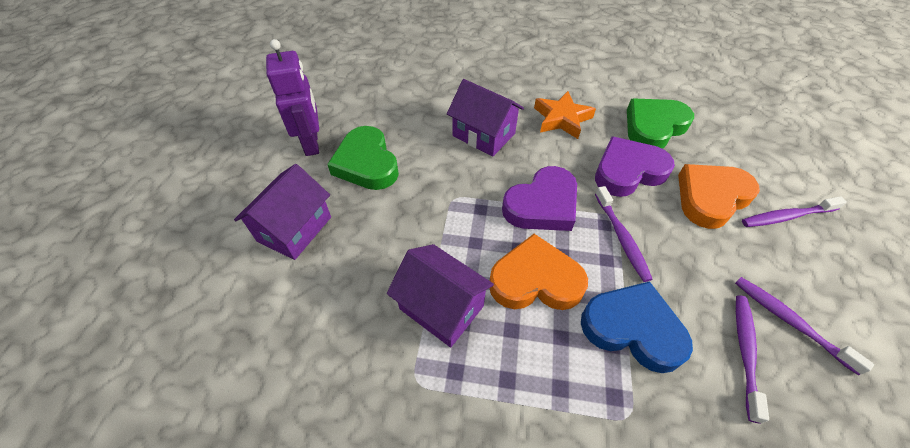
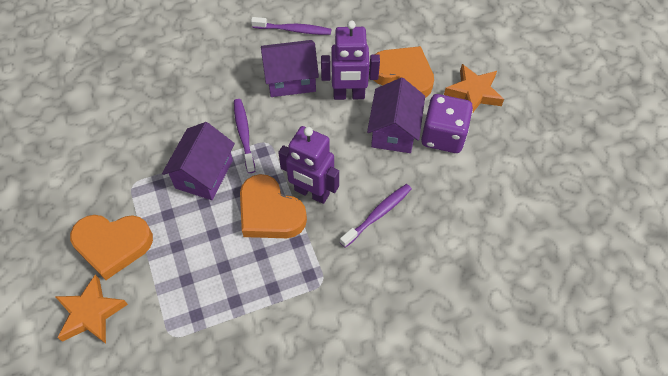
blue heart: 1 -> 0
green heart: 2 -> 0
orange heart: 2 -> 3
orange star: 1 -> 2
purple dice: 0 -> 1
purple heart: 2 -> 0
purple robot: 1 -> 2
purple toothbrush: 4 -> 3

